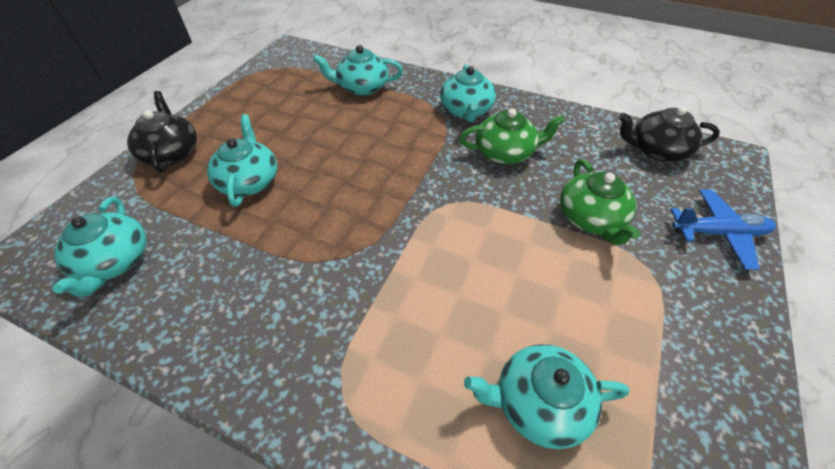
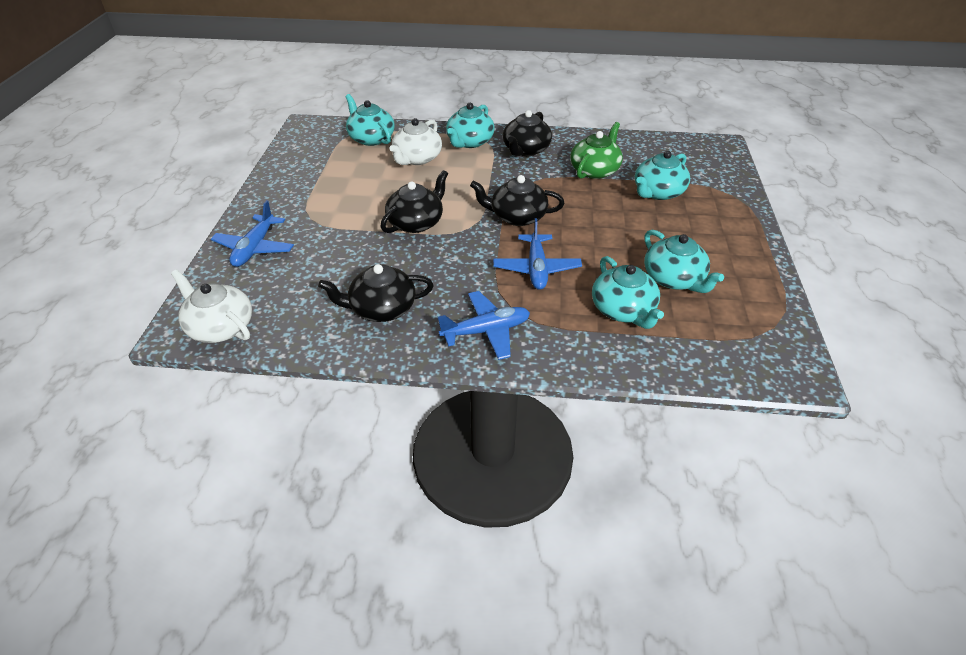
black teapot: 2 -> 4
blue plane: 1 -> 3
green teapot: 2 -> 1
white teapot: 0 -> 2

